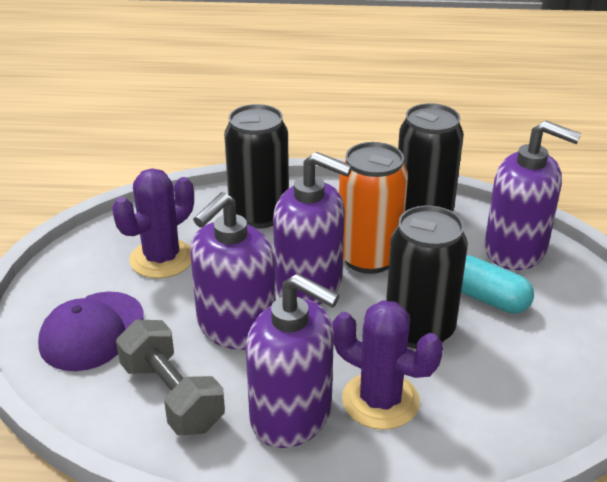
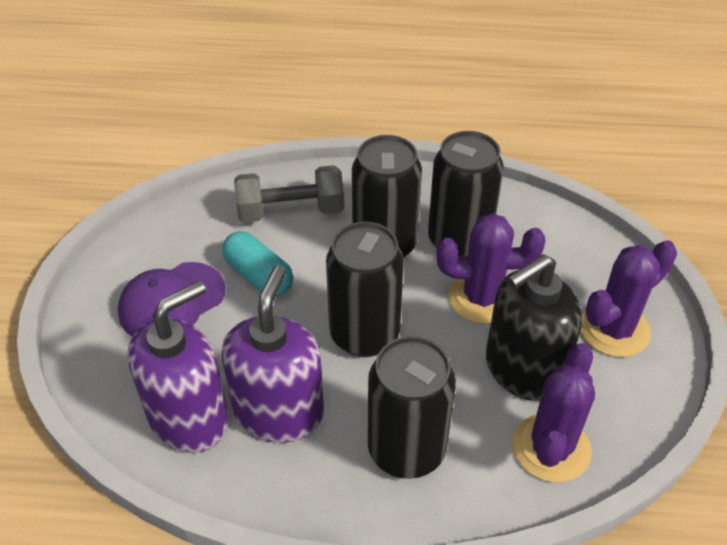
black can: 3 -> 4
black soap dispenser: 0 -> 1
orange can: 1 -> 0
purple cactus: 2 -> 3
purple soap dispenser: 4 -> 2

